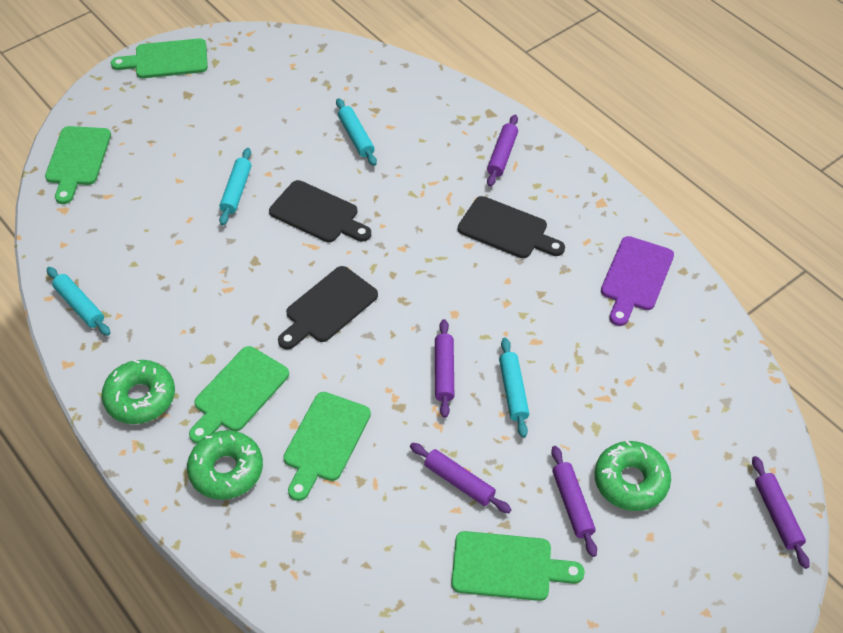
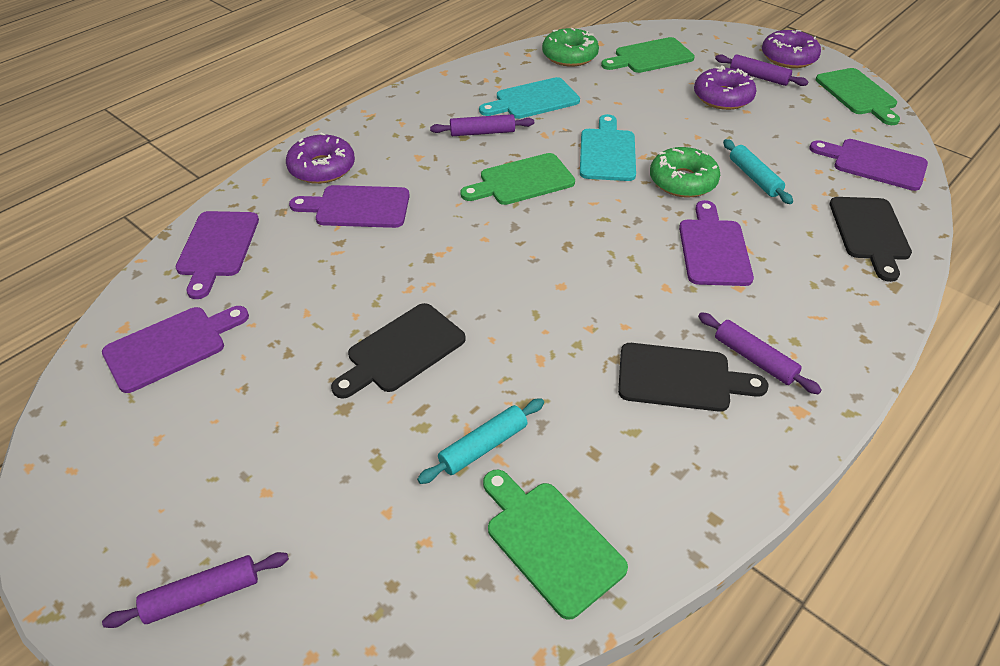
green cutting board: 5 -> 4
green donut: 3 -> 2
purple cutting board: 1 -> 5
purple donut: 0 -> 3
purple rolling pin: 5 -> 4
turquoise cutting board: 0 -> 2
turquoise rolling pin: 4 -> 2

